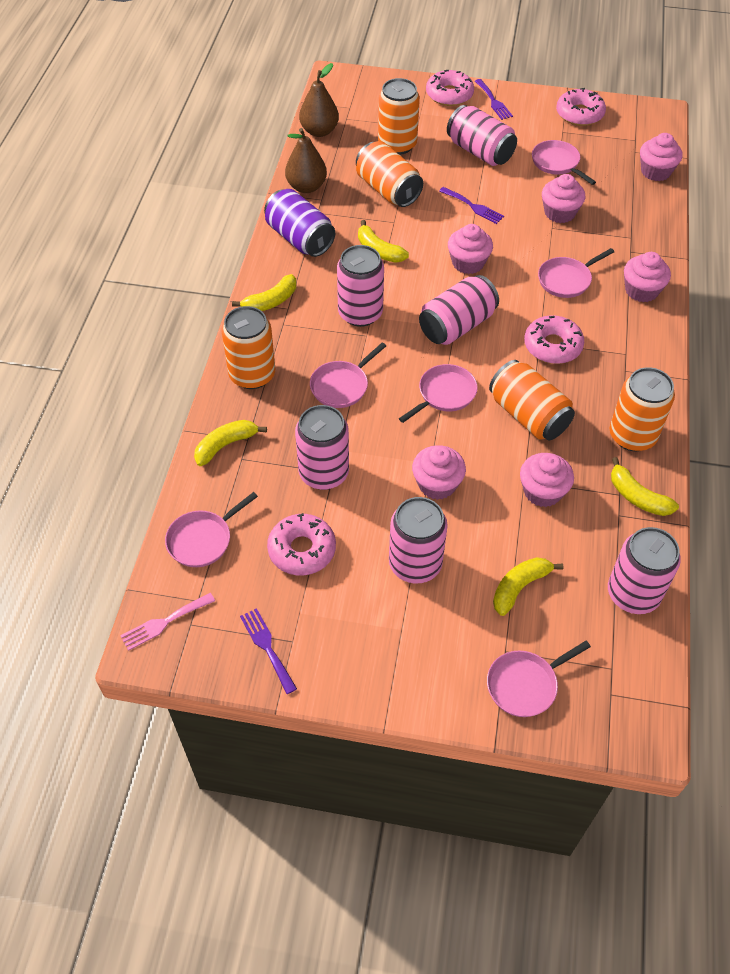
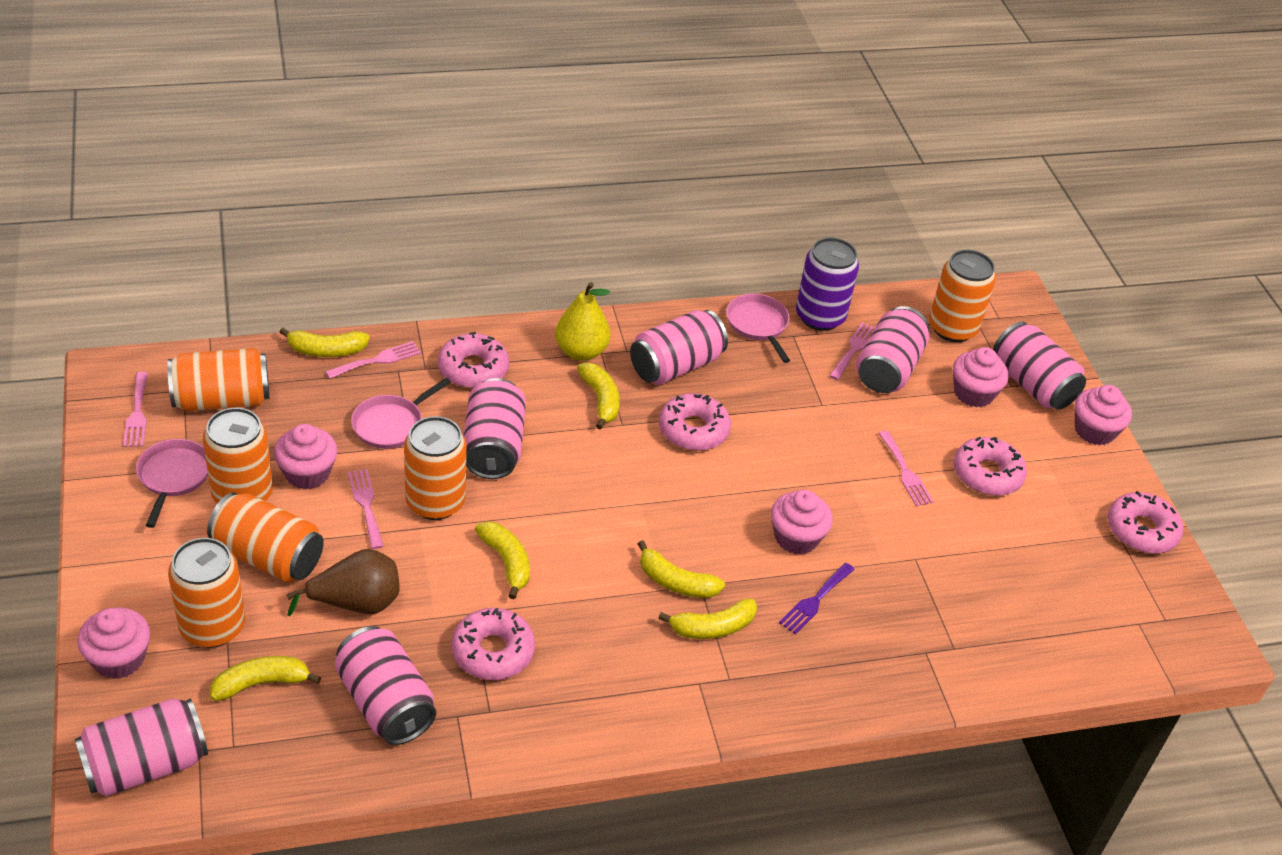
brown pear: 2 -> 1
orange can: 5 -> 6
pink cupcake: 6 -> 5
pink donut: 4 -> 5
pink fork: 1 -> 5
pink pan: 6 -> 3
purple fork: 3 -> 1
yellow banana: 5 -> 6
yellow pear: 0 -> 1

